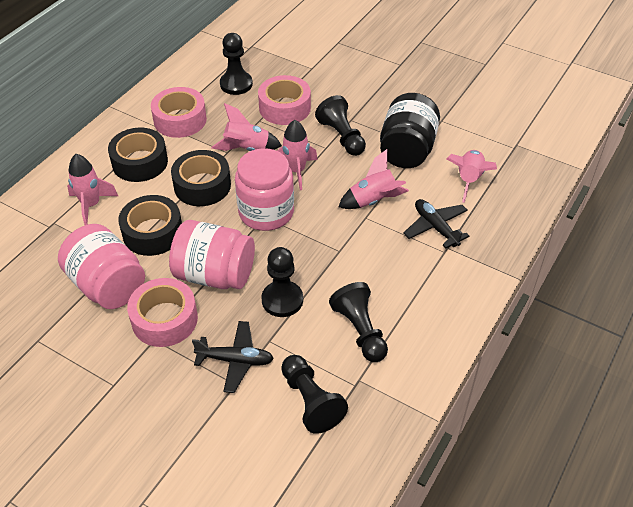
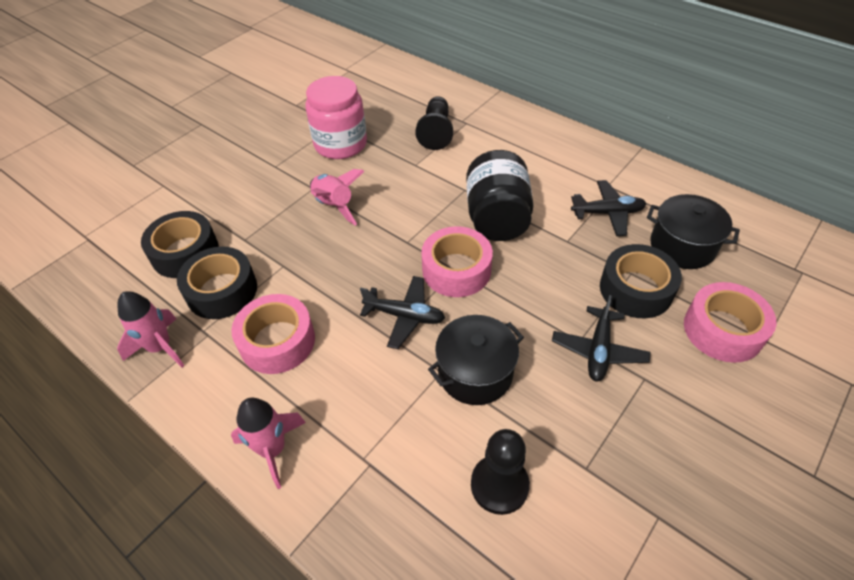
black pawn: 5 -> 2
black plane: 2 -> 3
black pot: 0 -> 2
pink jar: 3 -> 1
pink rocket: 5 -> 3

